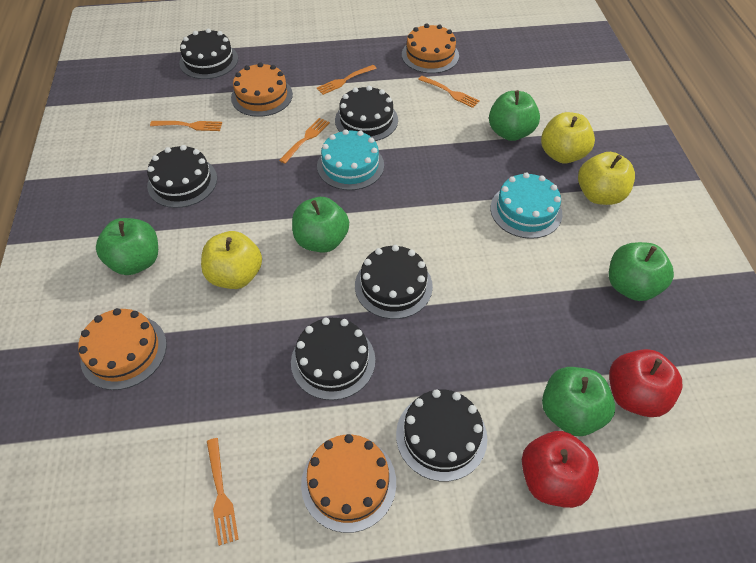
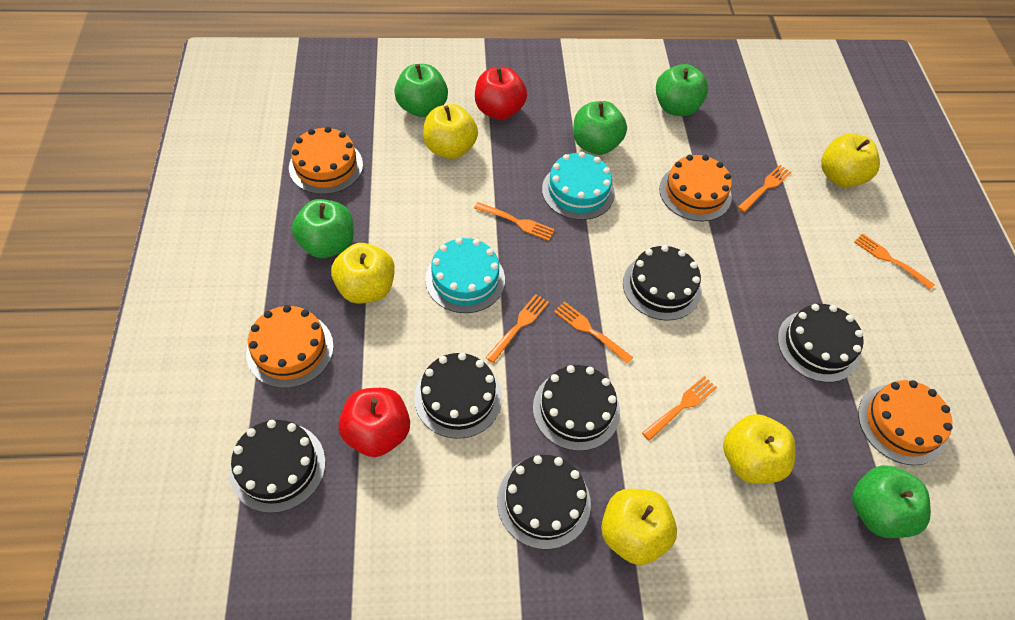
orange fork: 5 -> 6
yellow apple: 3 -> 5

